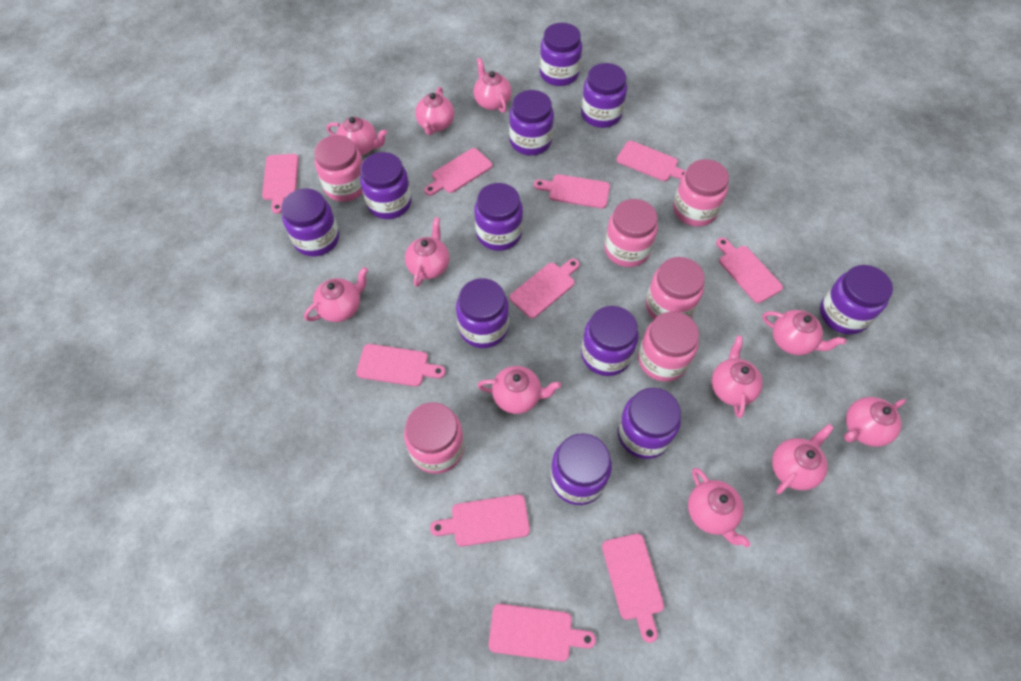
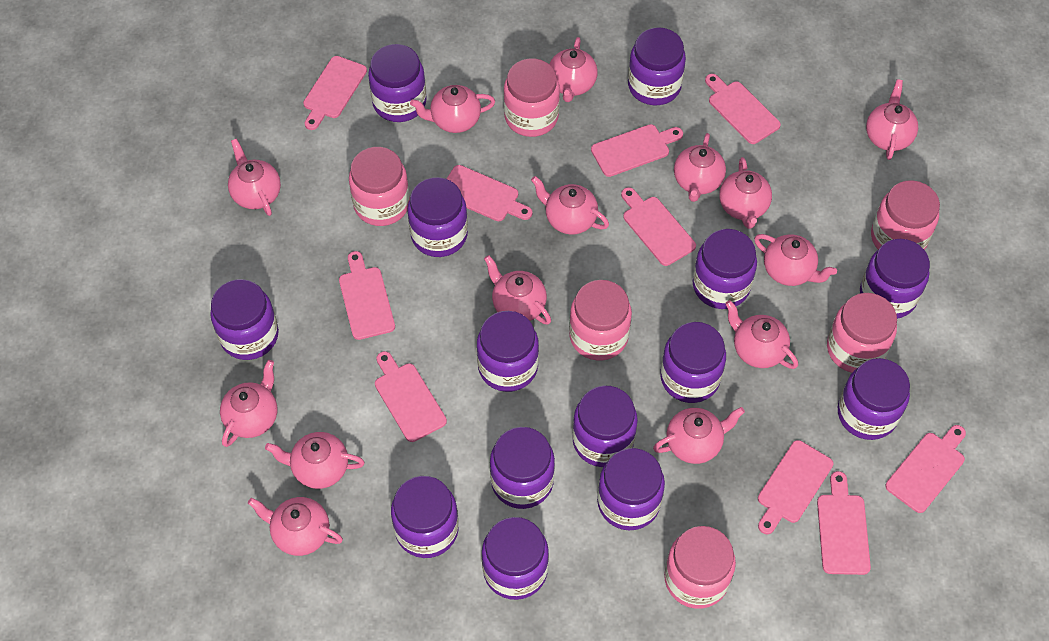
pink teapot: 11 -> 14
purple jar: 11 -> 14

